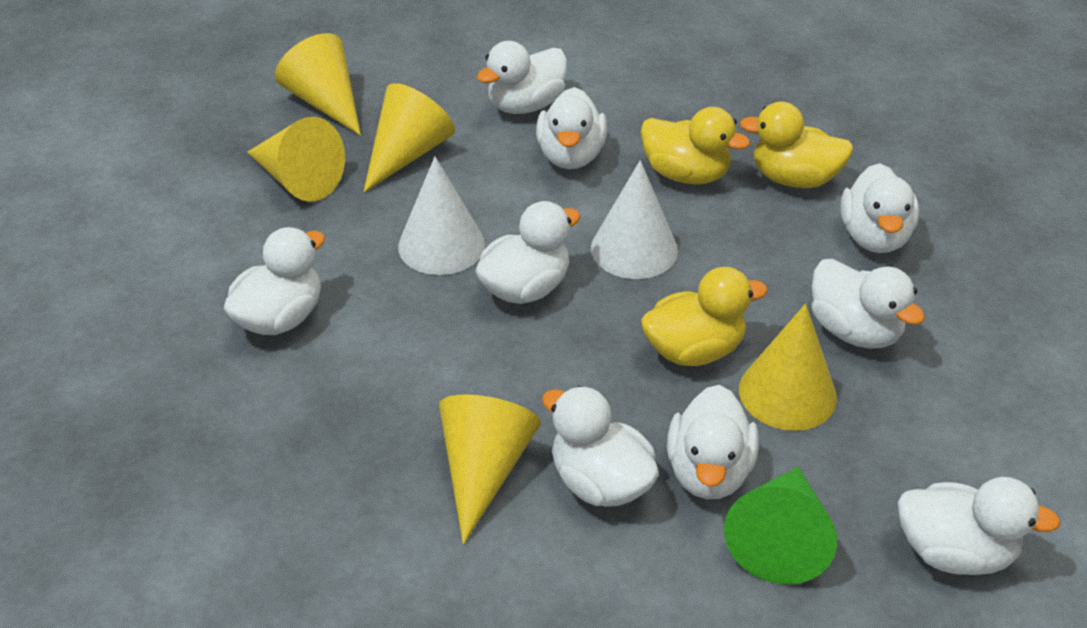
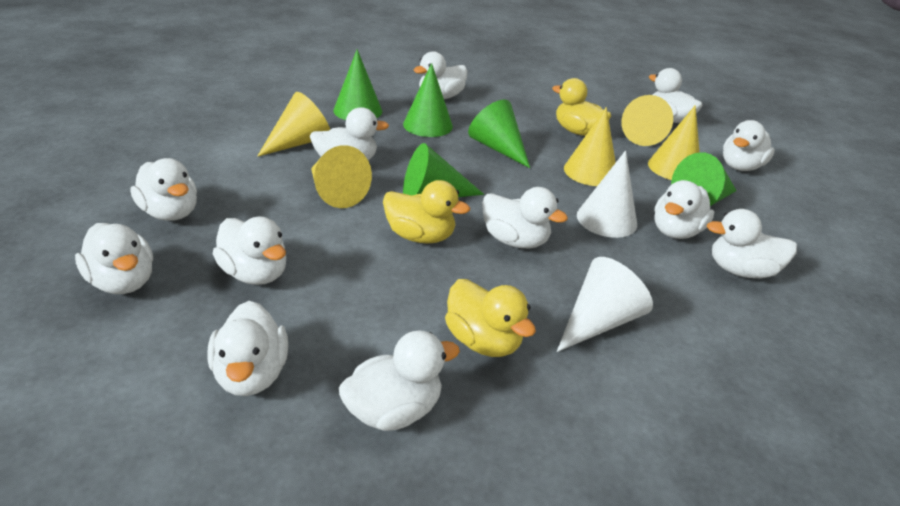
green cone: 1 -> 5
white duck: 9 -> 12

